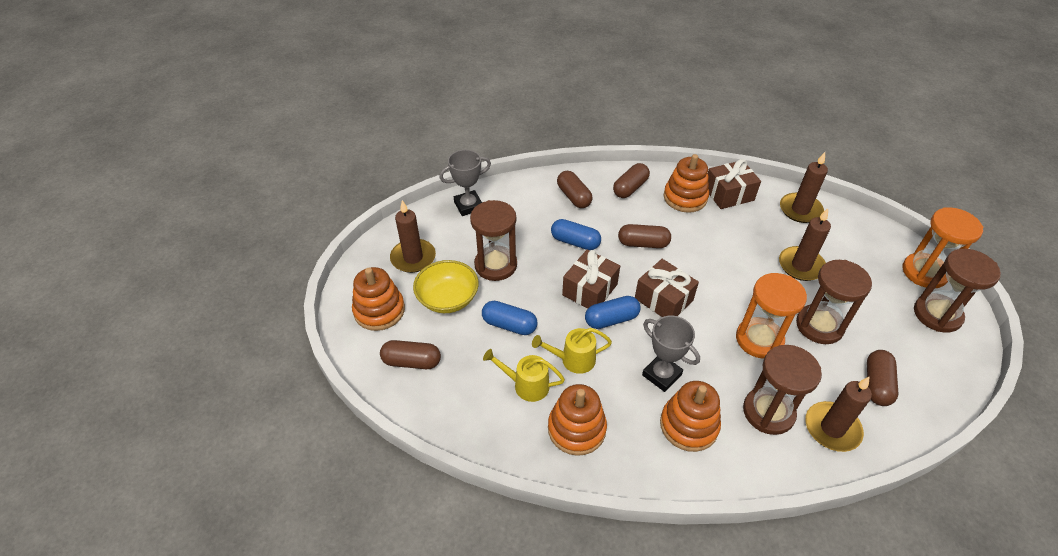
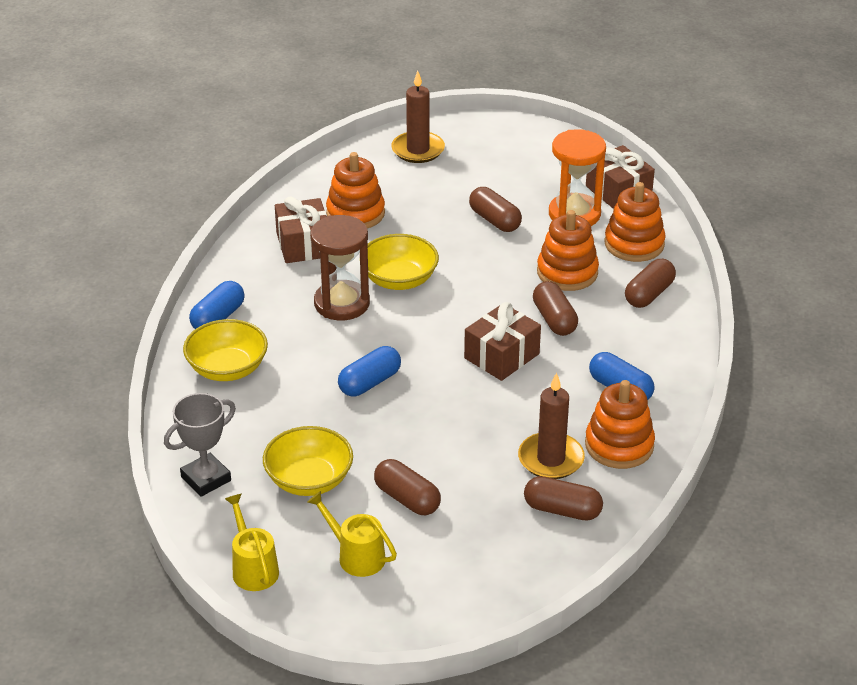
brown candle: 4 -> 2
brown hourglass: 4 -> 1
grey trophy: 2 -> 1
orange hourglass: 2 -> 1
yellow bowl: 1 -> 3

